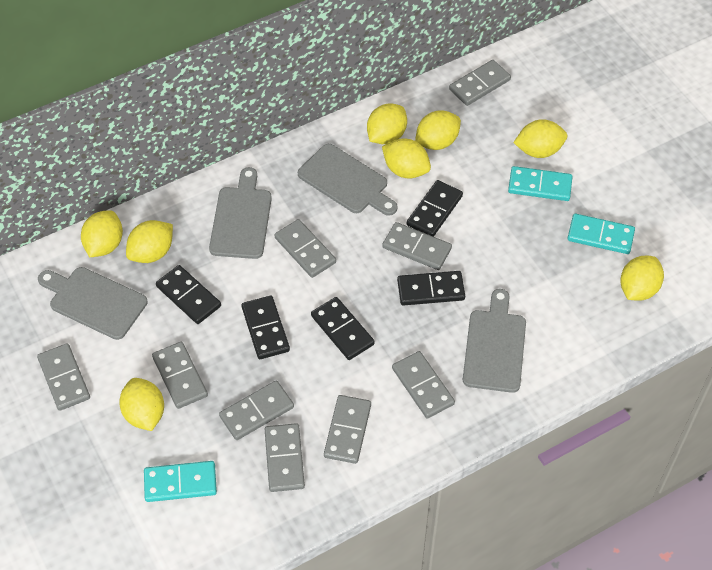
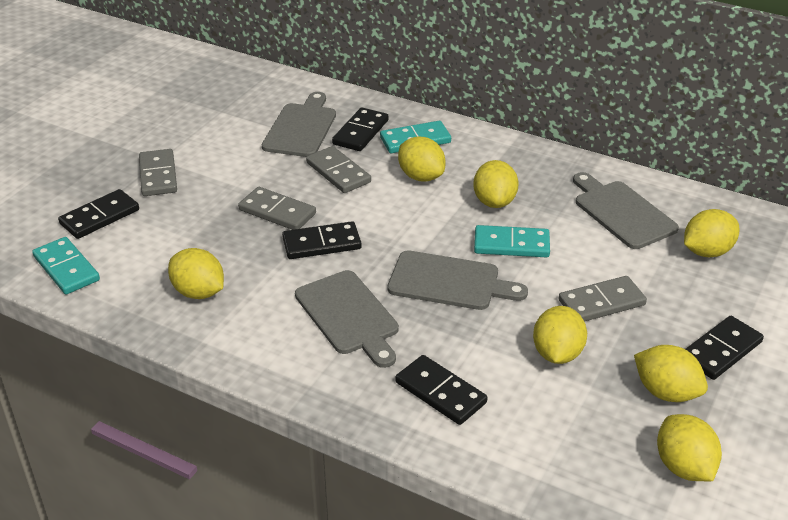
grey domino: 9 -> 4
yellow lemon: 8 -> 7

